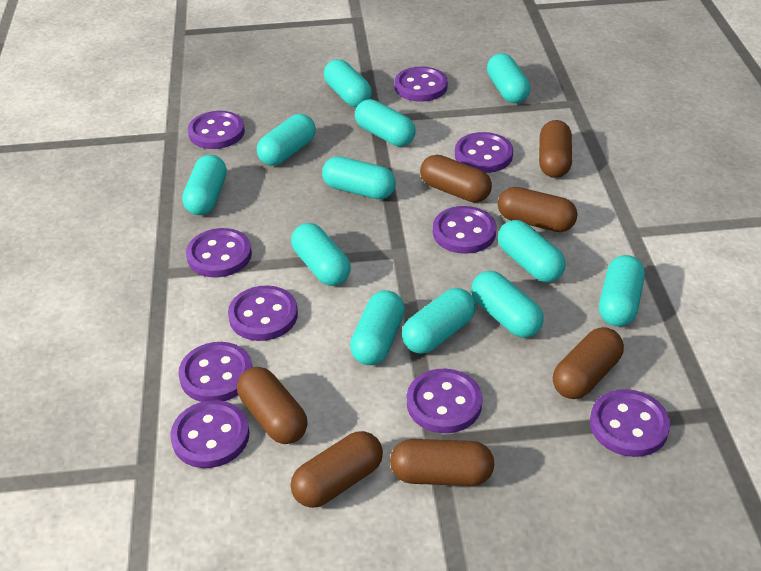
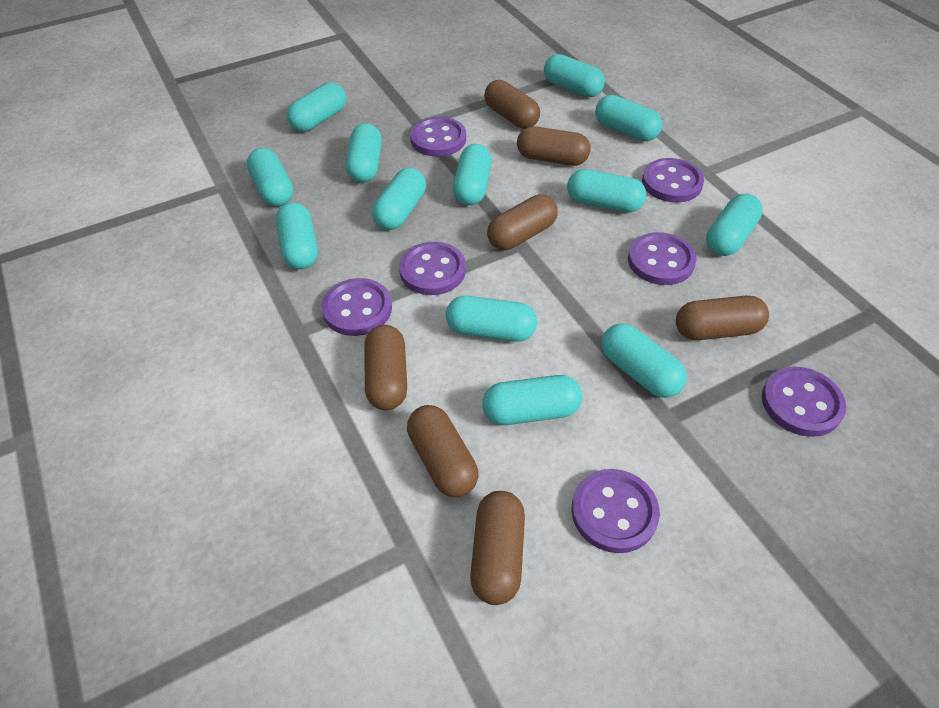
purple button: 10 -> 7
turquoise capsule: 12 -> 13

